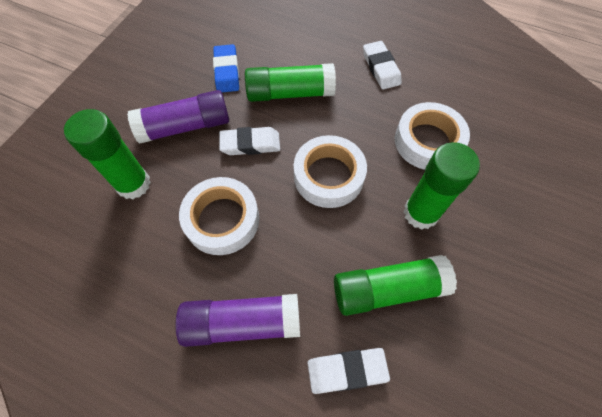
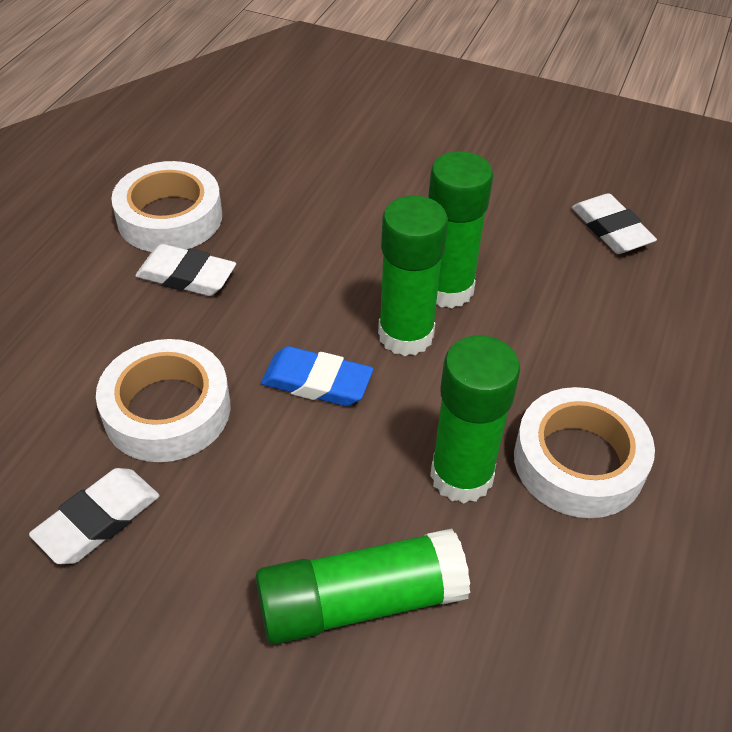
purple glue stick: 2 -> 0

